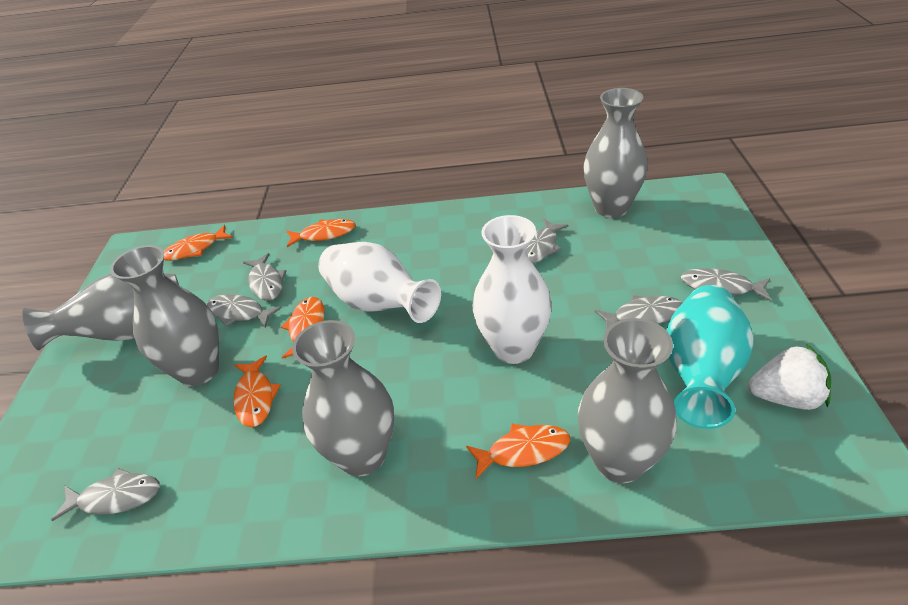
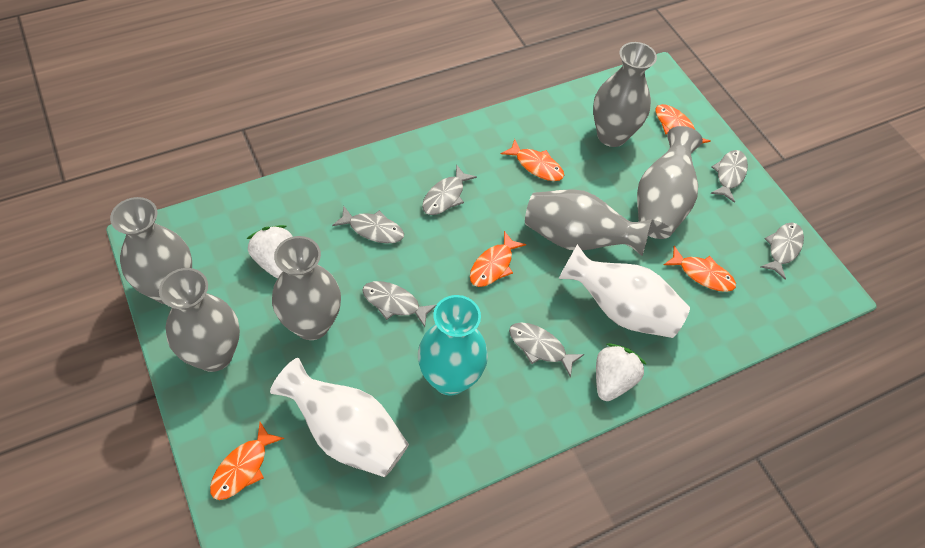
grey vase: 5 -> 6
white strawberry: 1 -> 2

